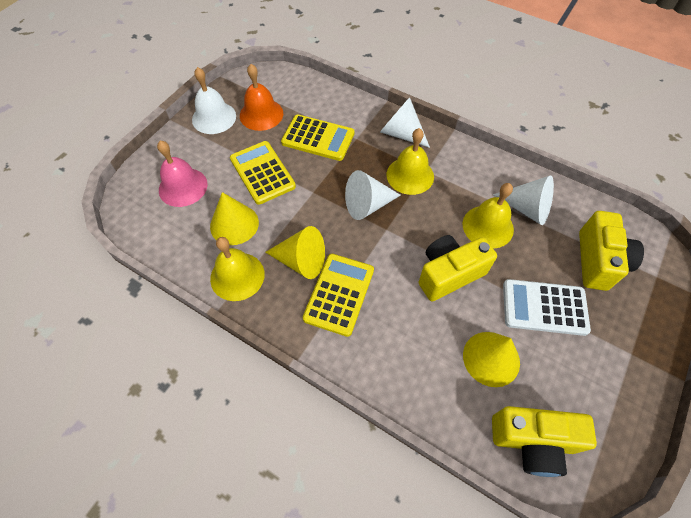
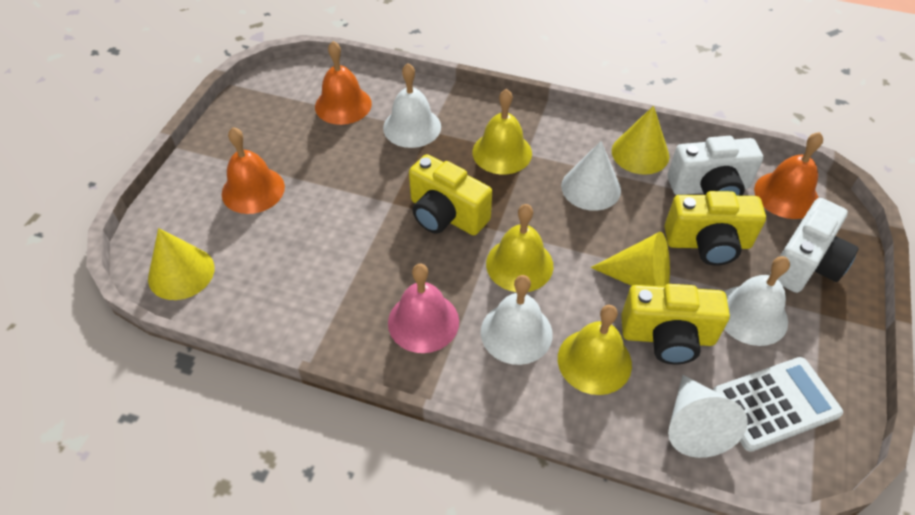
orange bell: 1 -> 3
white bell: 1 -> 3
white camera: 0 -> 2
white cone: 3 -> 2
yellow calculator: 3 -> 0

